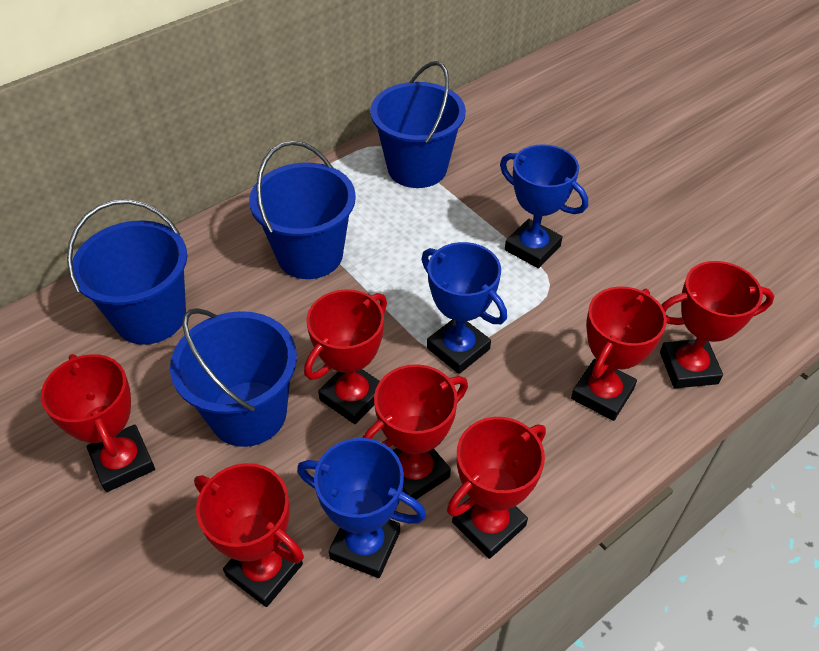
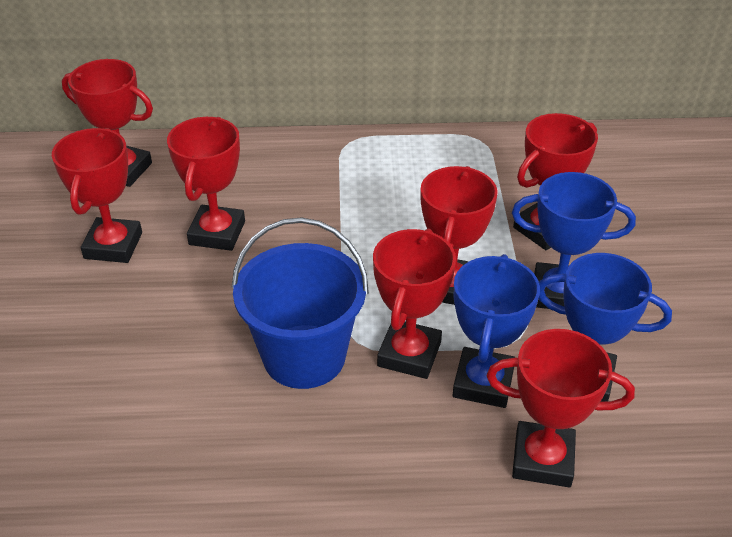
blue bucket: 4 -> 1

